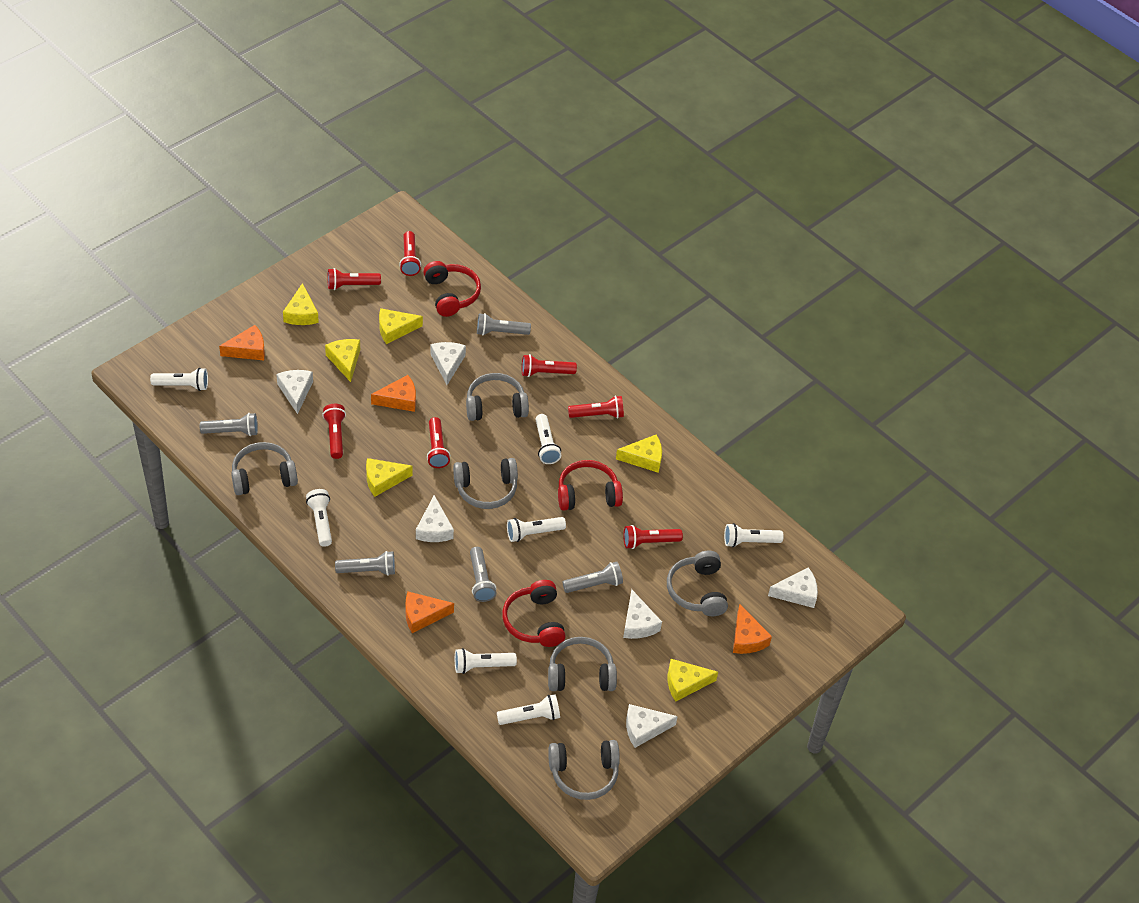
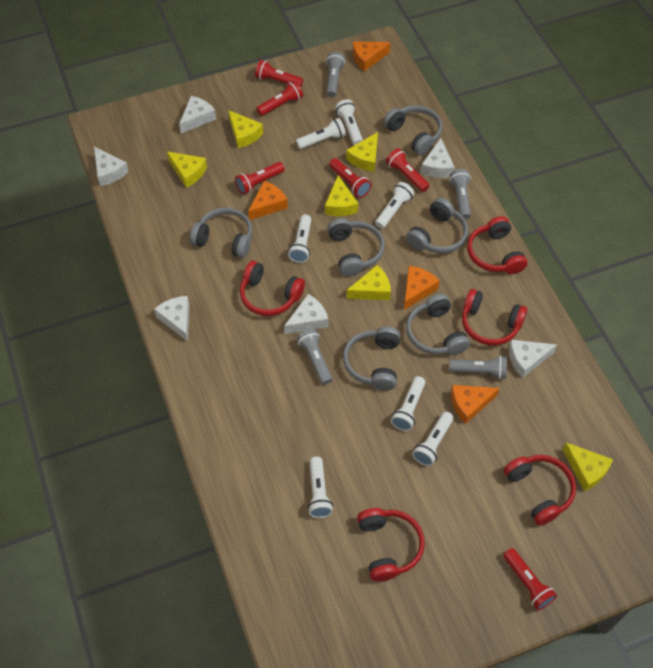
grey flashlight: 5 -> 4
red flashlight: 7 -> 6
red headphones: 3 -> 5

